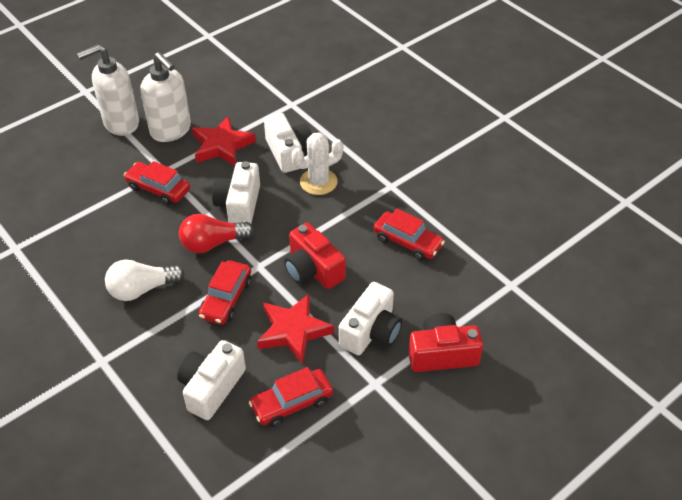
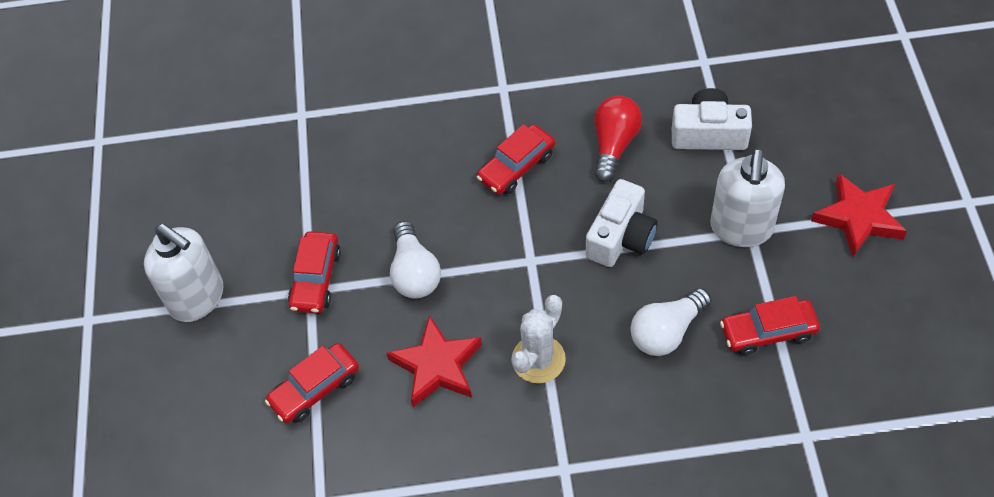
red camera: 2 -> 0
white camera: 4 -> 2
white light bulb: 1 -> 2

